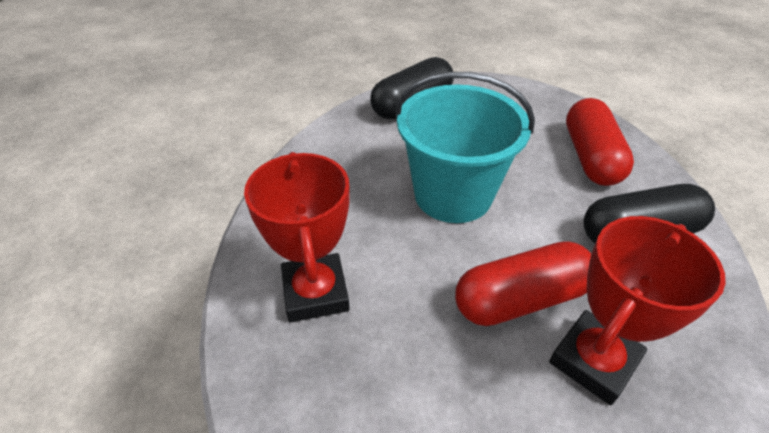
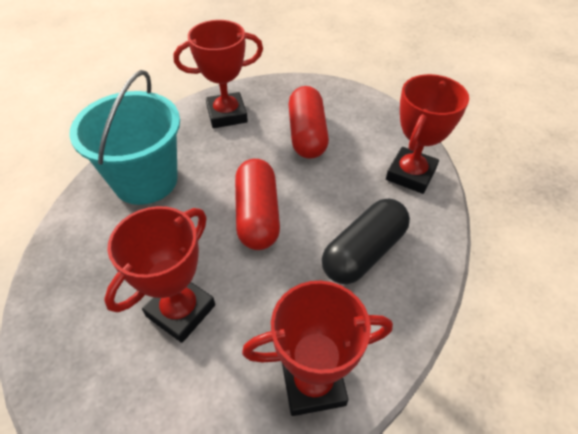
black capsule: 2 -> 1
red trophy: 2 -> 4

